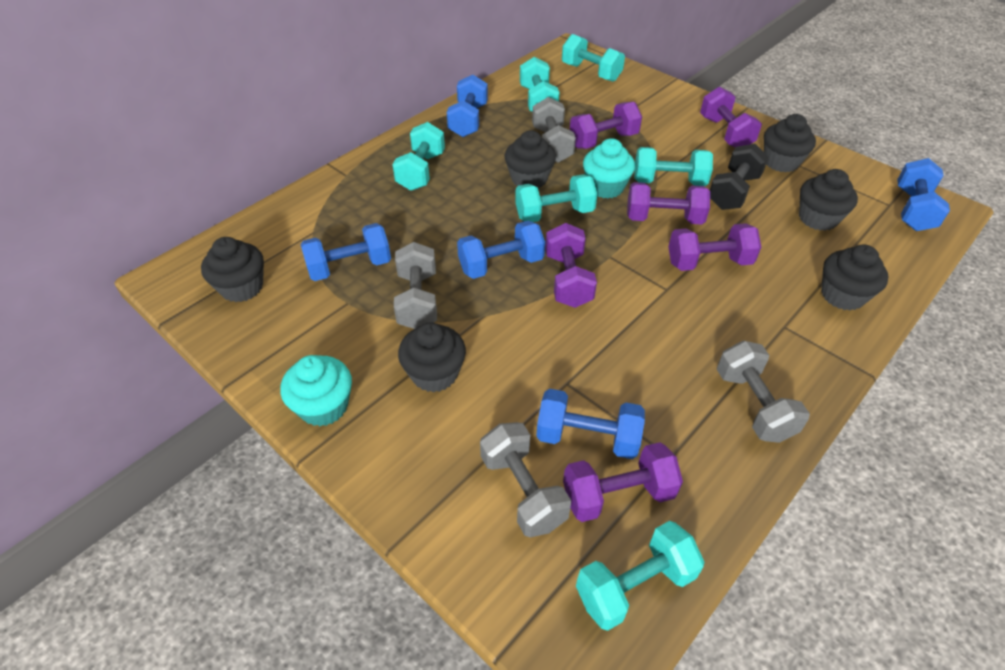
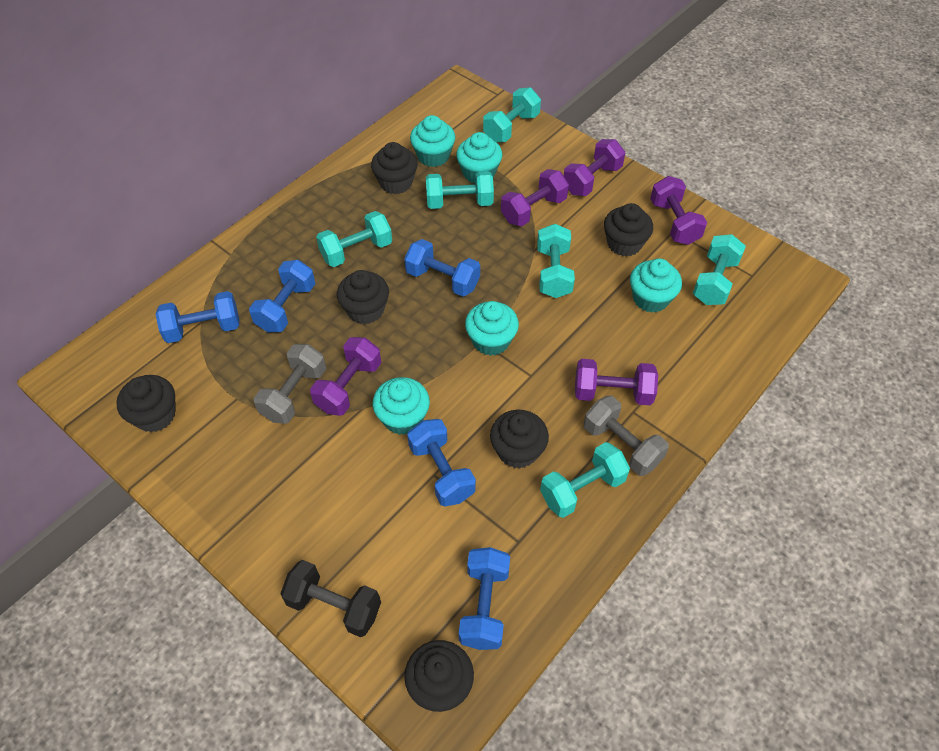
grey dumbbell: 4 -> 2
purple dumbbell: 6 -> 5
turquoise cupcake: 2 -> 5

